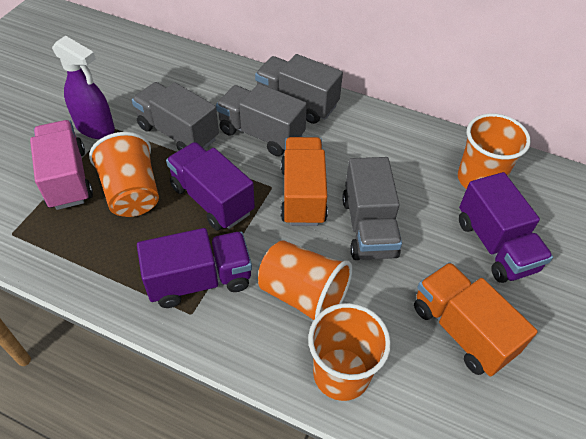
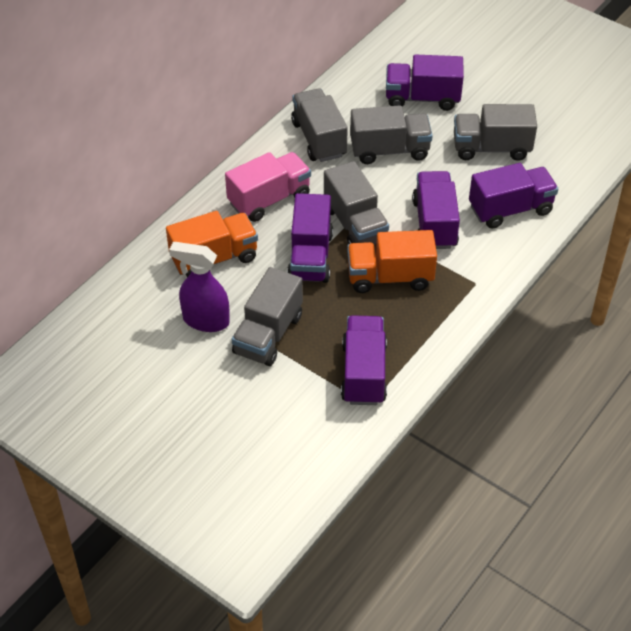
grey truck: 4 -> 5
orange cup: 4 -> 0
purple truck: 3 -> 5

